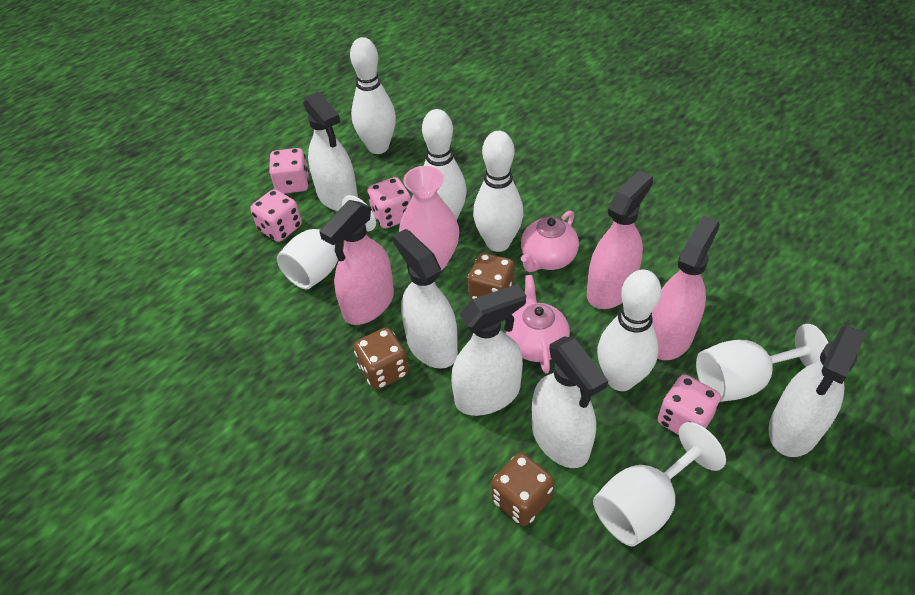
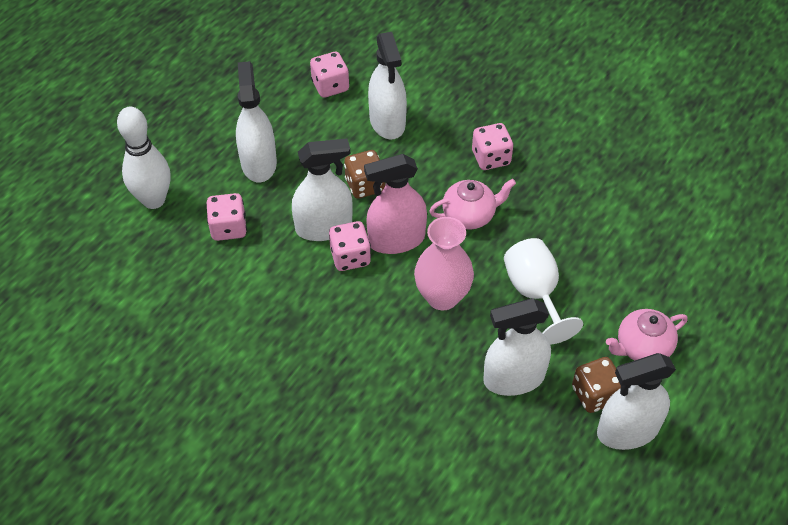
brown dice: 3 -> 2
pink spray bottle: 3 -> 1
white bowling pin: 4 -> 1
white goblet: 3 -> 1

